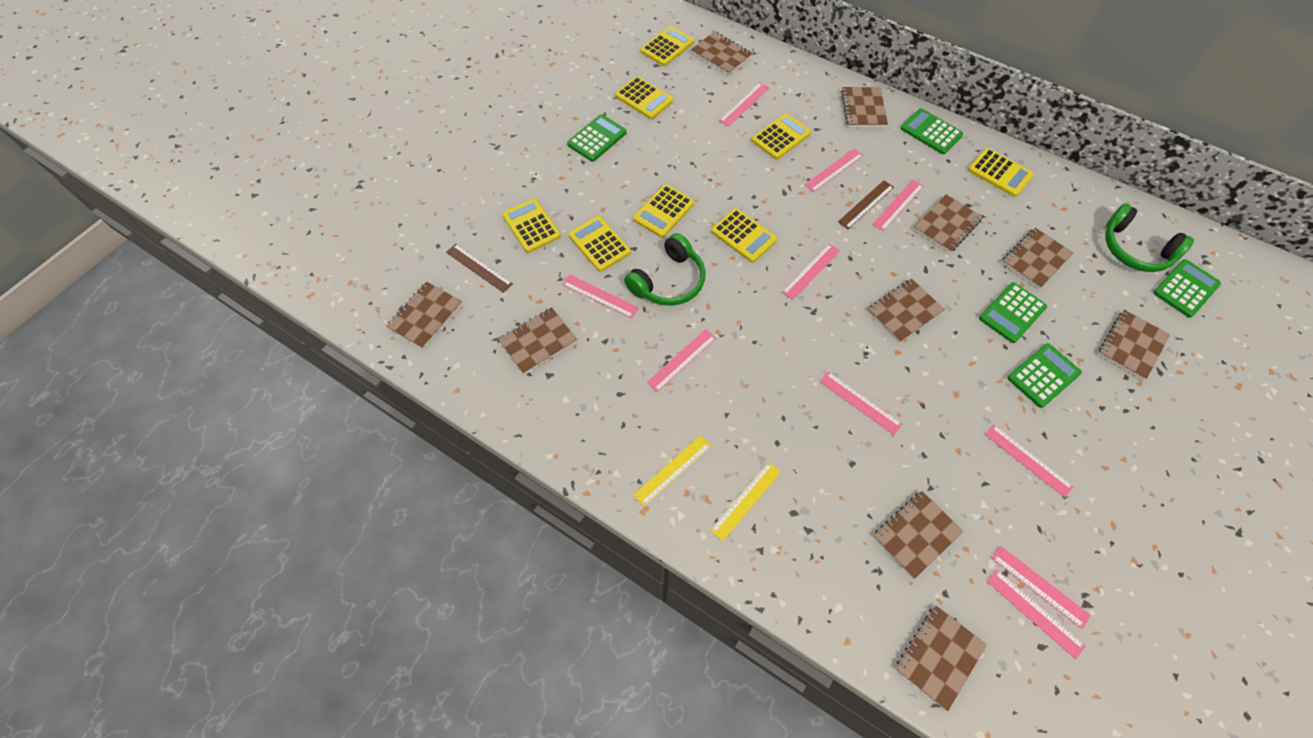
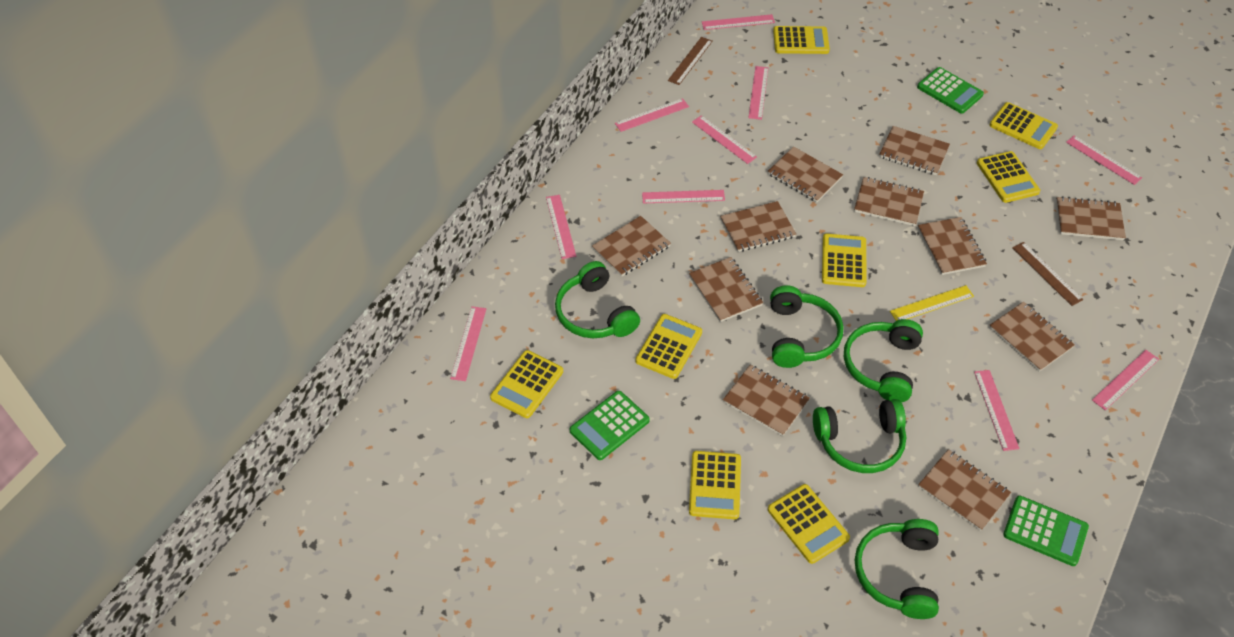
brown notebook: 10 -> 11
green calculator: 5 -> 3
green headphones: 2 -> 5
yellow ruler: 2 -> 1

